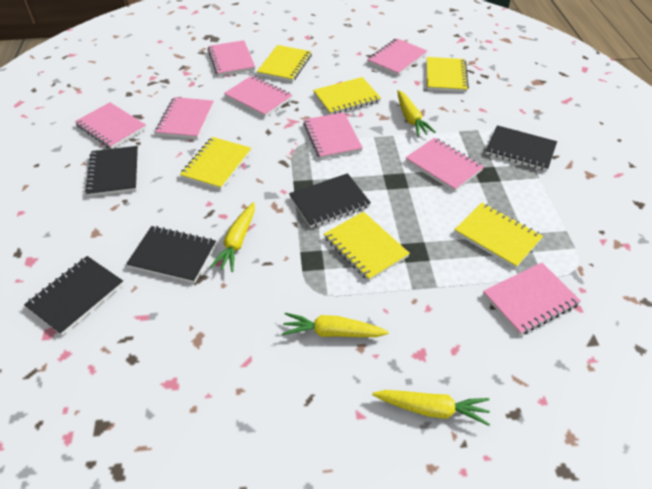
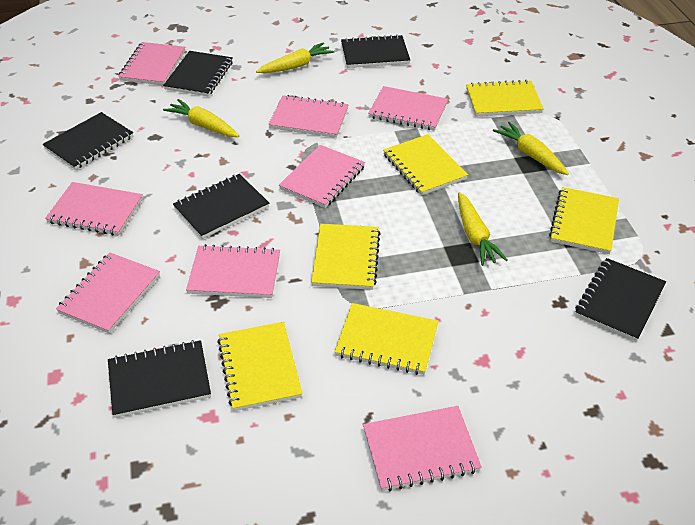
black notebook: 5 -> 6

